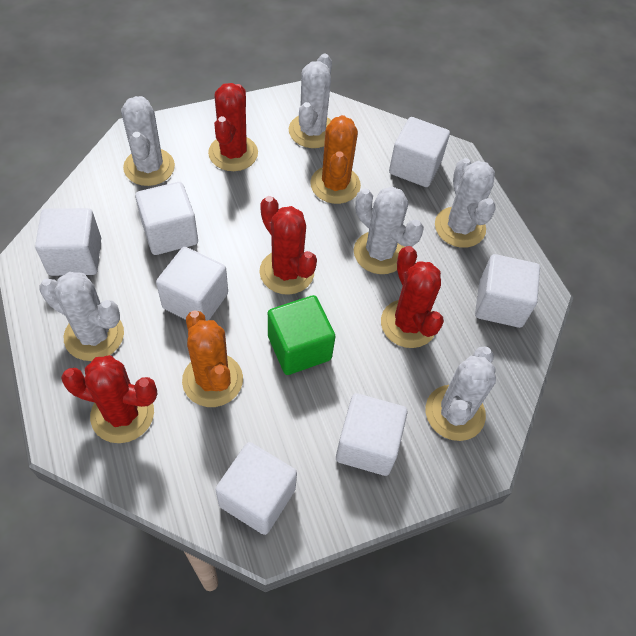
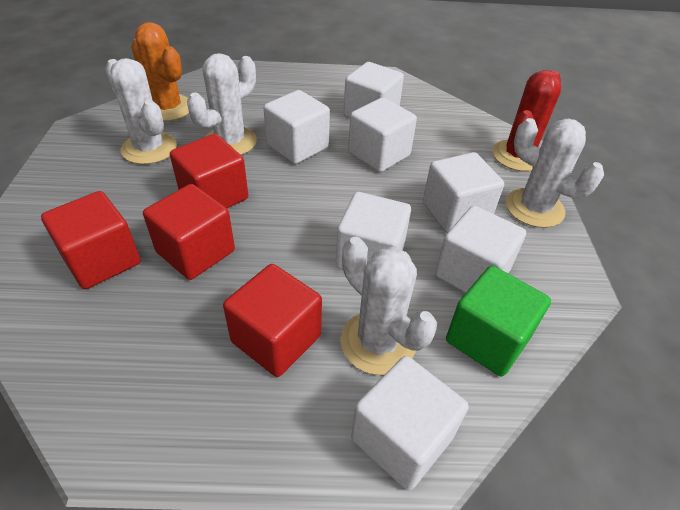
orange cactus: 2 -> 1
red cactus: 4 -> 1
red cube: 0 -> 4
white cactus: 6 -> 4

